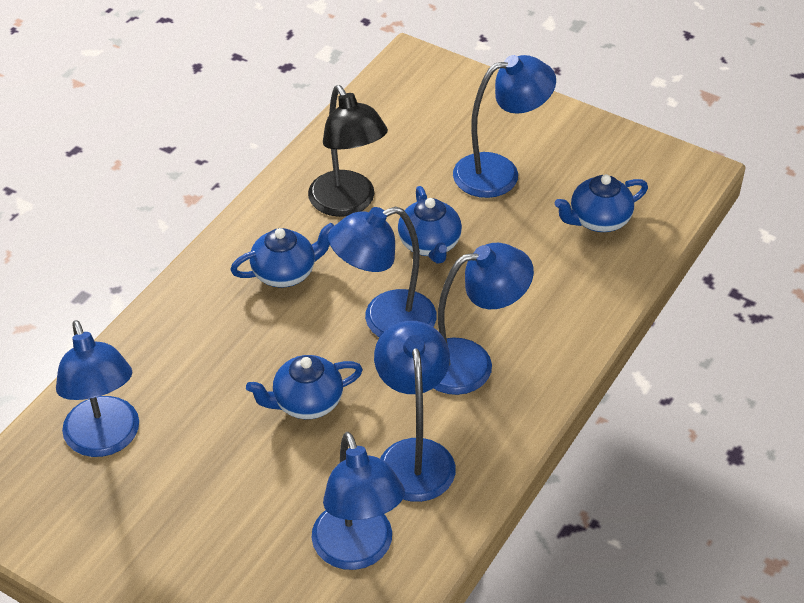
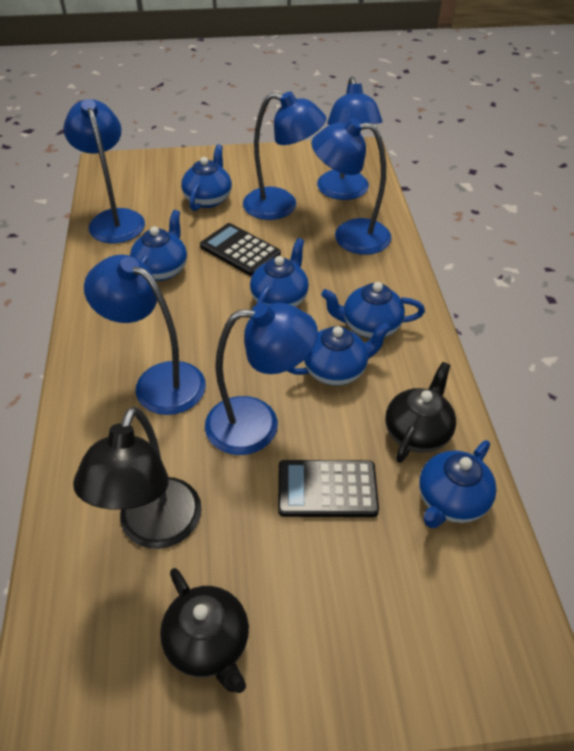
black calculator: 0 -> 2
black teapot: 0 -> 2
blue teapot: 4 -> 6

